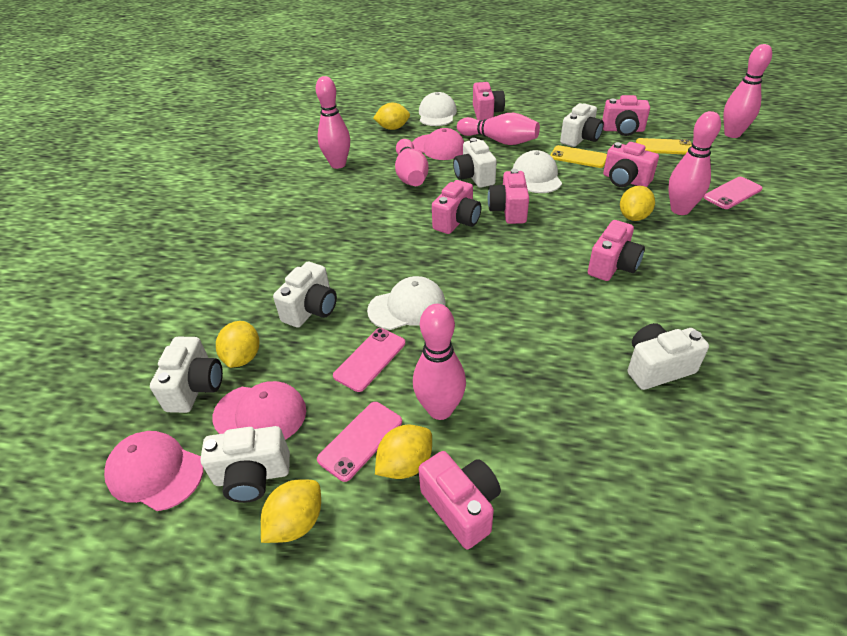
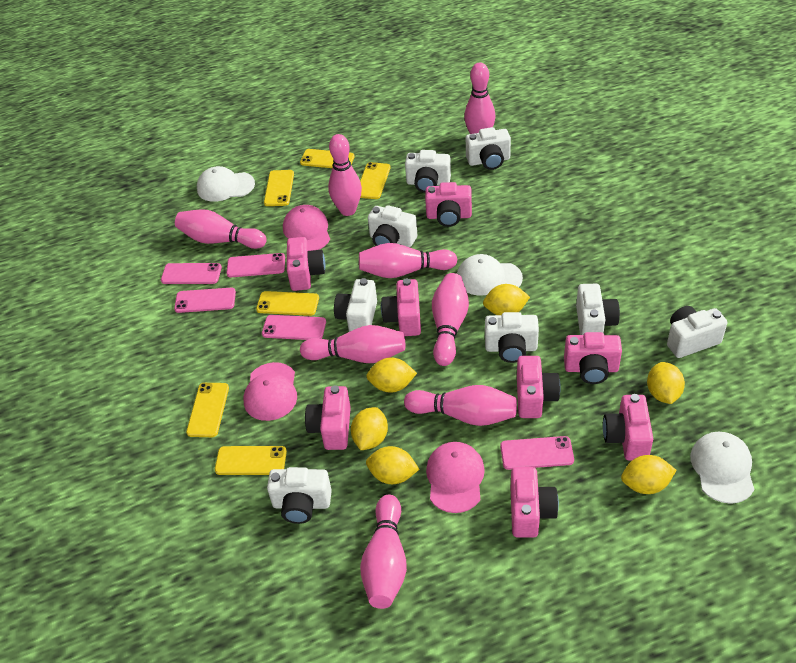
pink bowling pin: 6 -> 8
pink camera: 7 -> 8
pink phone: 3 -> 5
white camera: 6 -> 8
yellow lemon: 5 -> 6
yellow phone: 2 -> 6

